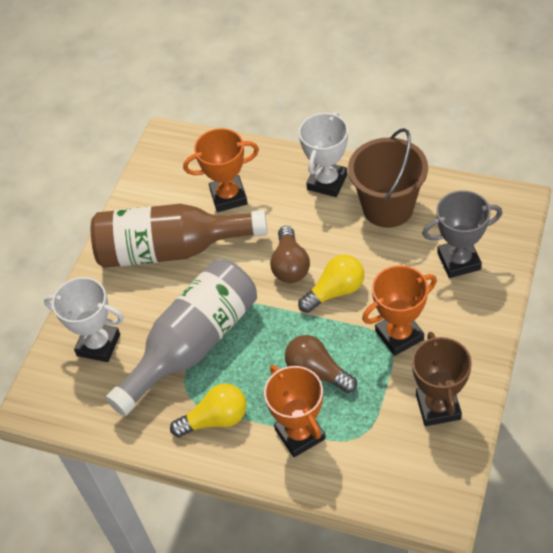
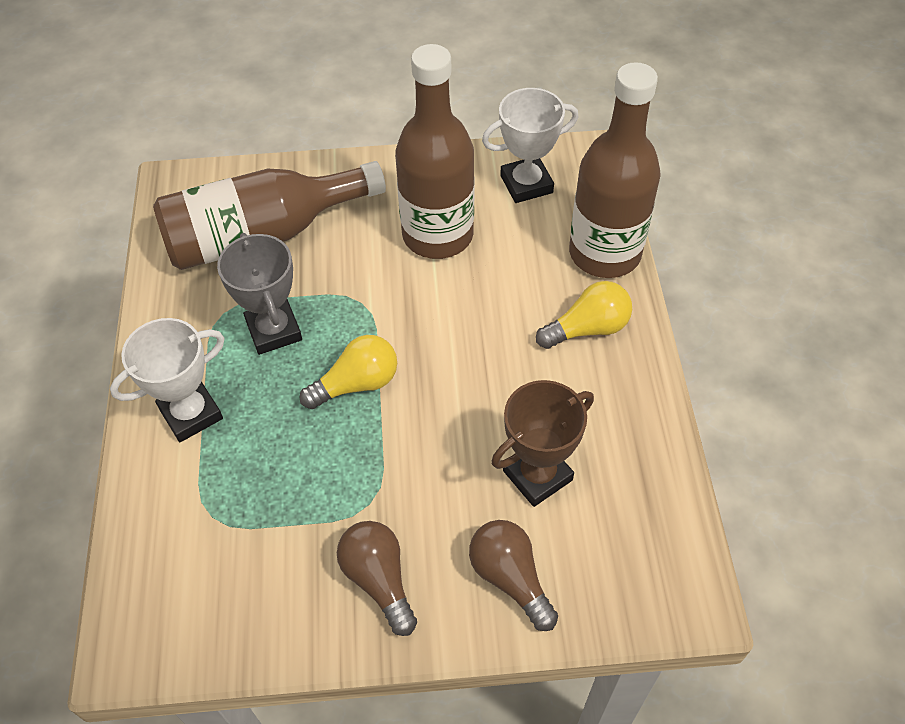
brown bottle: 1 -> 3
brown bucket: 1 -> 0
grey bottle: 1 -> 0
orange trophy: 3 -> 0

